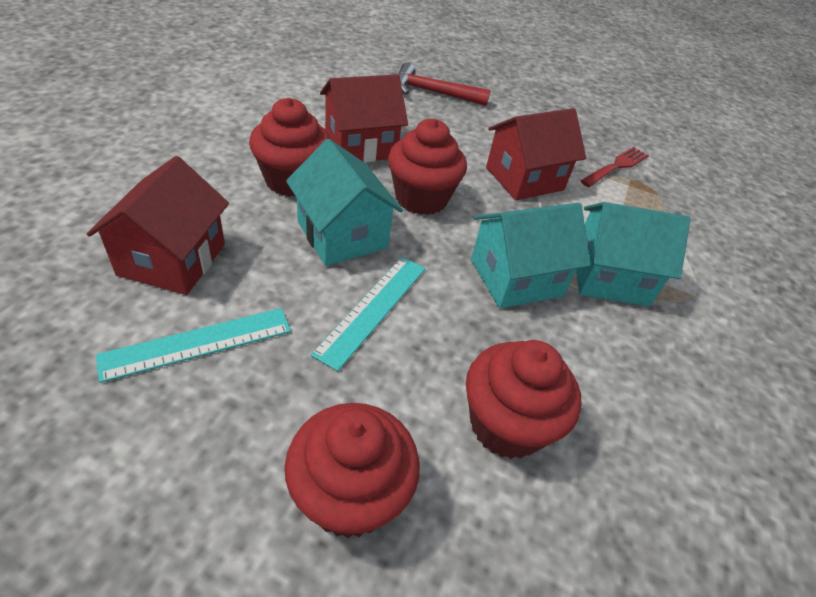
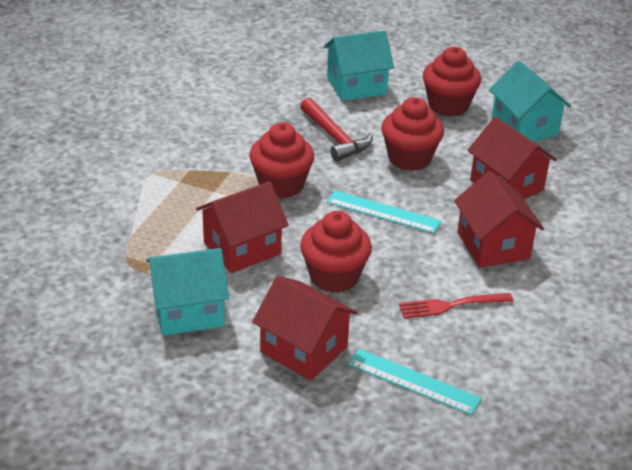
red house: 3 -> 4

